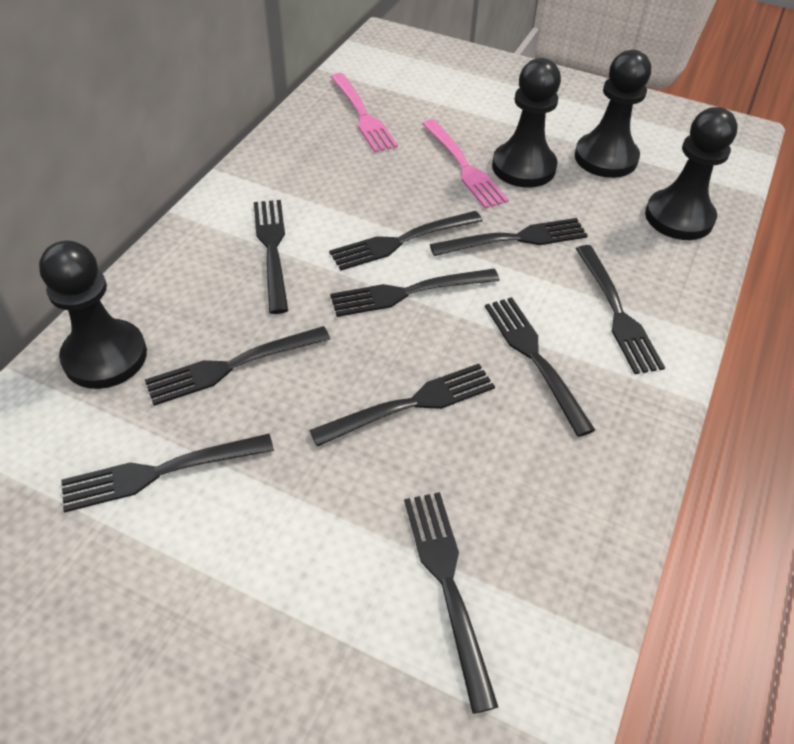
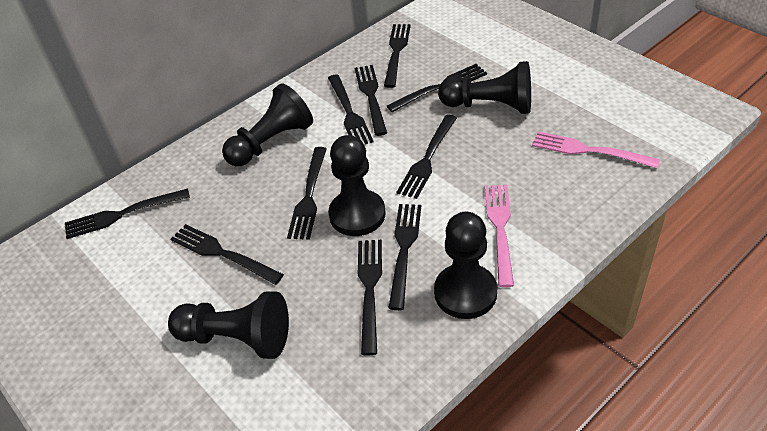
black pawn: 4 -> 5

